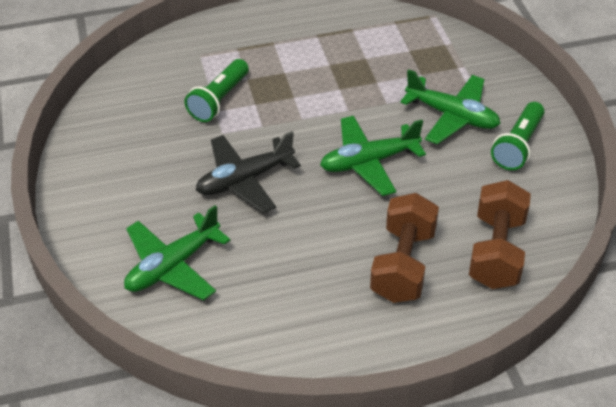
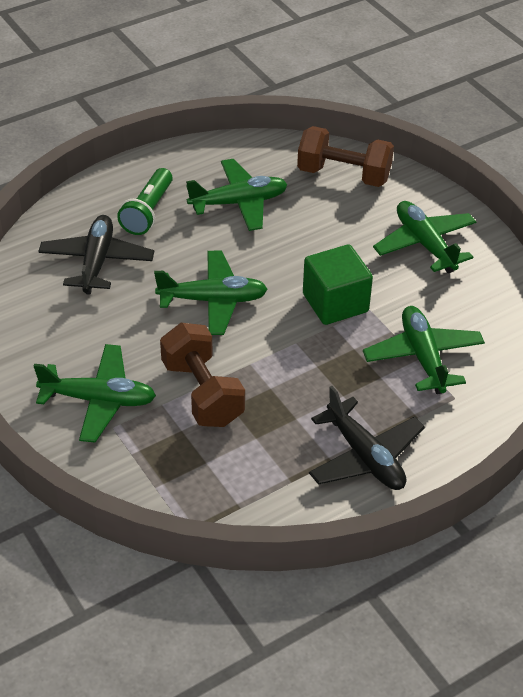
black plane: 1 -> 2
green cube: 0 -> 1
green flashlight: 2 -> 1
green plane: 3 -> 5

